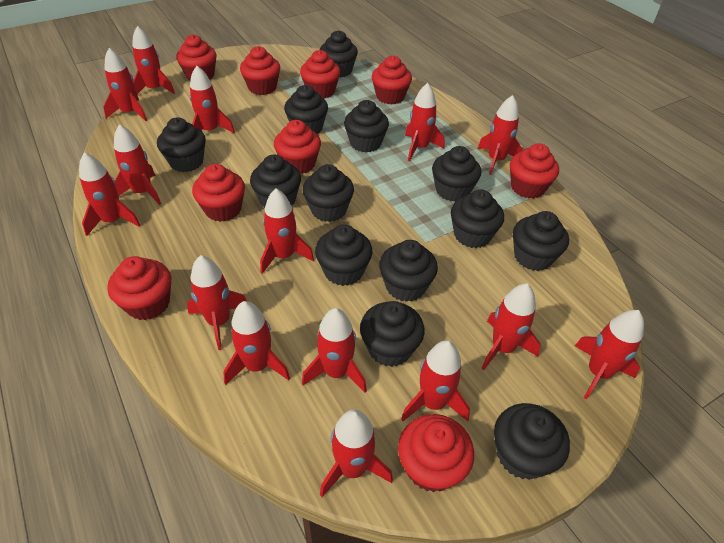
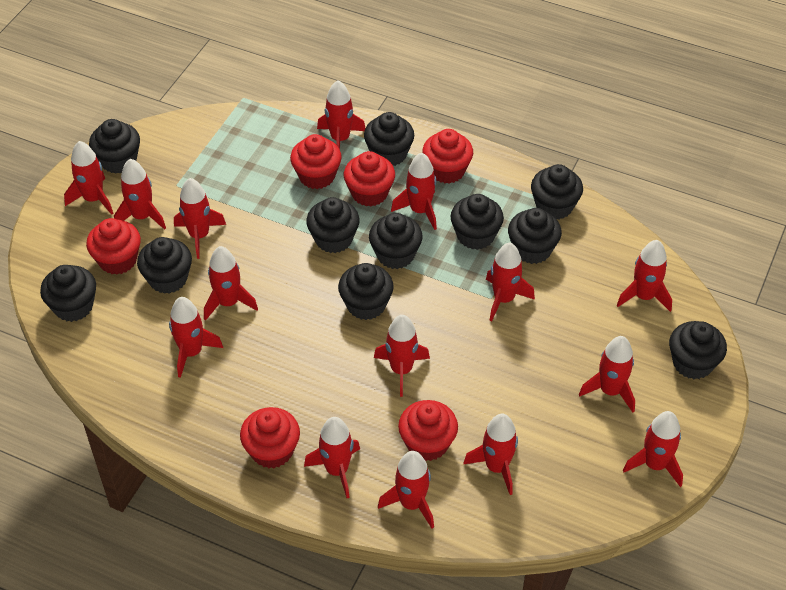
black cupcake: 13 -> 11
red cupcake: 9 -> 6

